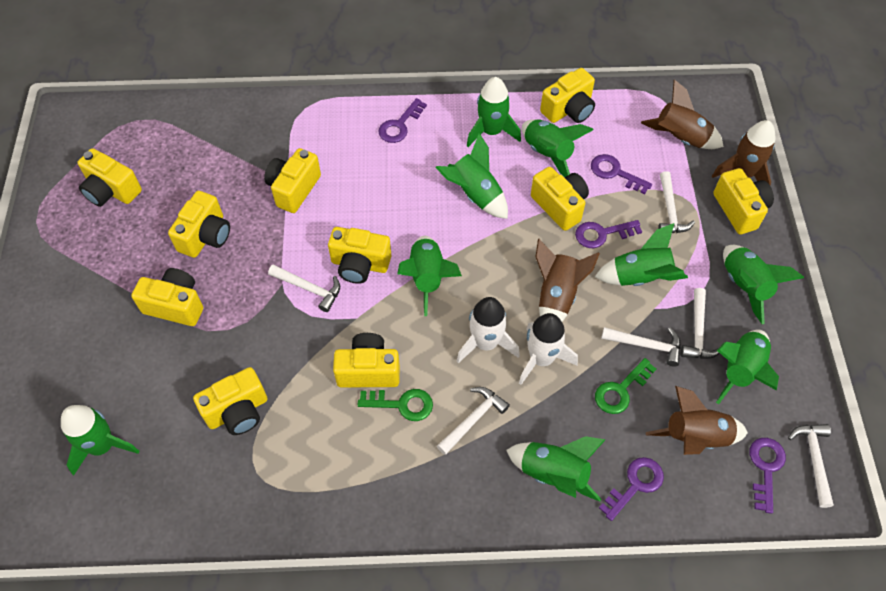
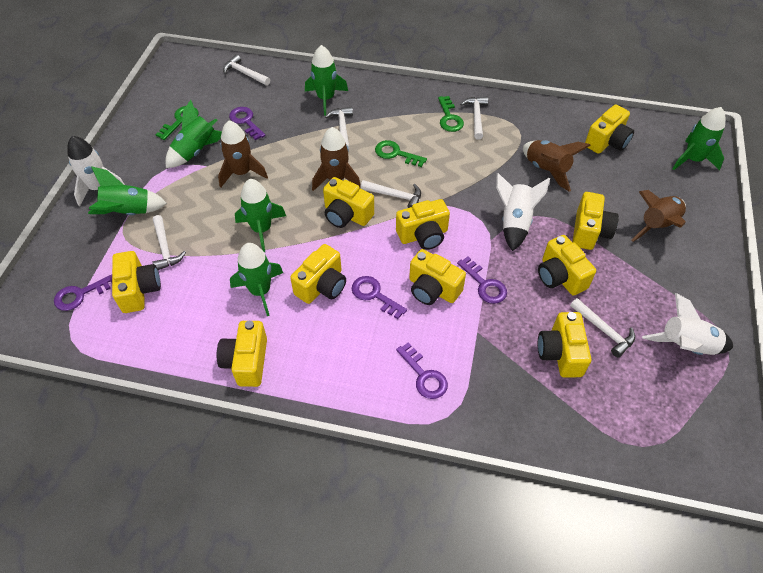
green key: 2 -> 3
green rocket: 9 -> 6
white rocket: 2 -> 3

